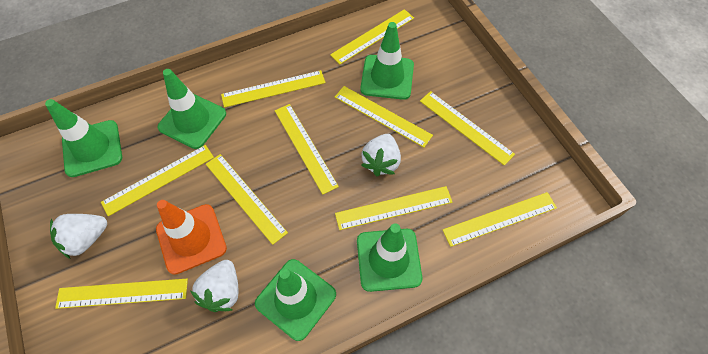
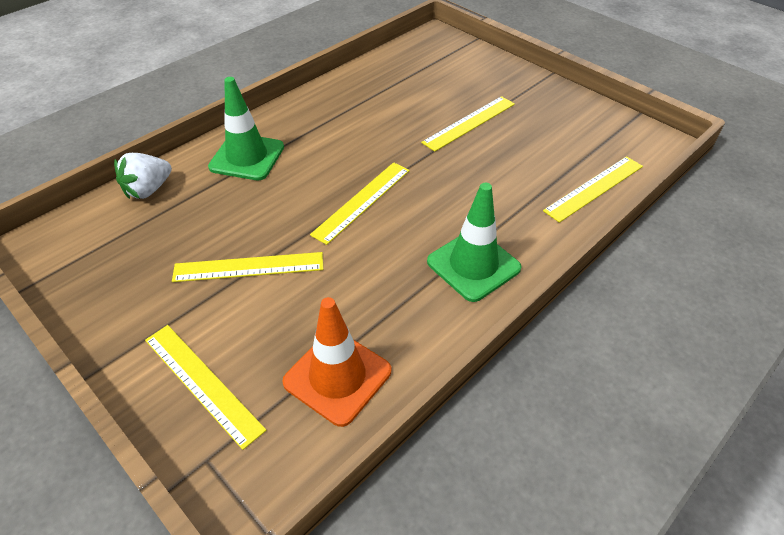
green traffic cone: 5 -> 2
white strawberry: 3 -> 1
yellow ruler: 10 -> 5

